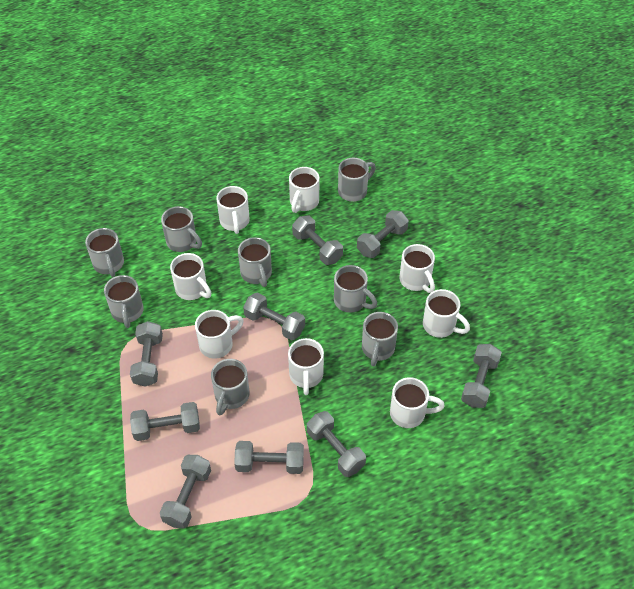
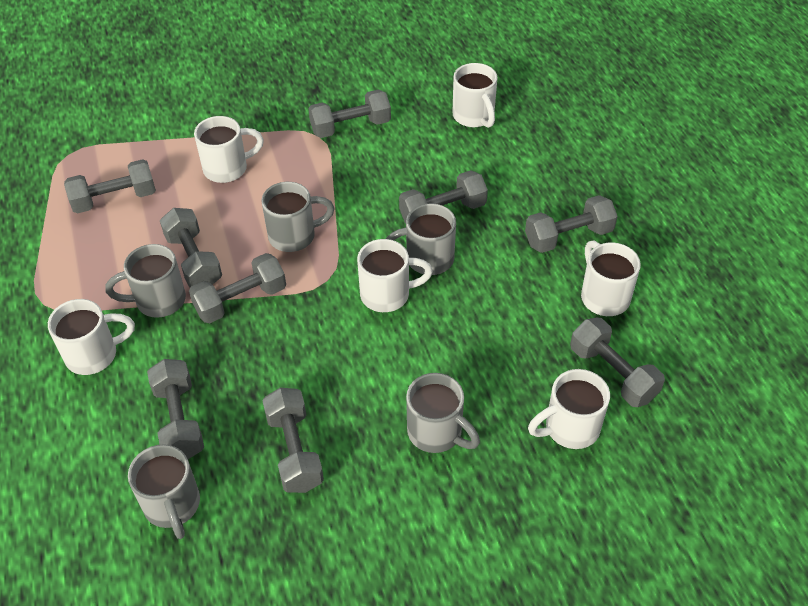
grey mug: 8 -> 5
white mug: 8 -> 6

